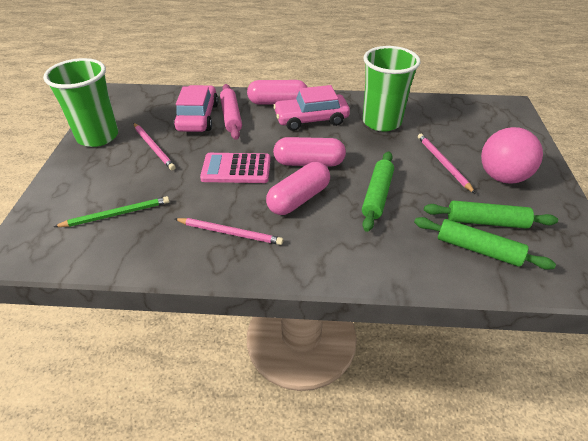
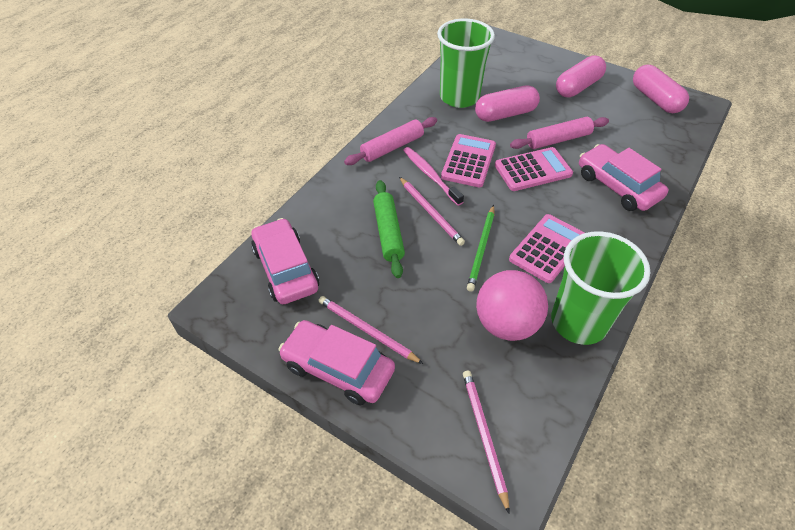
green rolling pin: 3 -> 1
pink calculator: 1 -> 3
pink car: 2 -> 3
pink rolling pin: 1 -> 2
pink toothbrush: 0 -> 1

